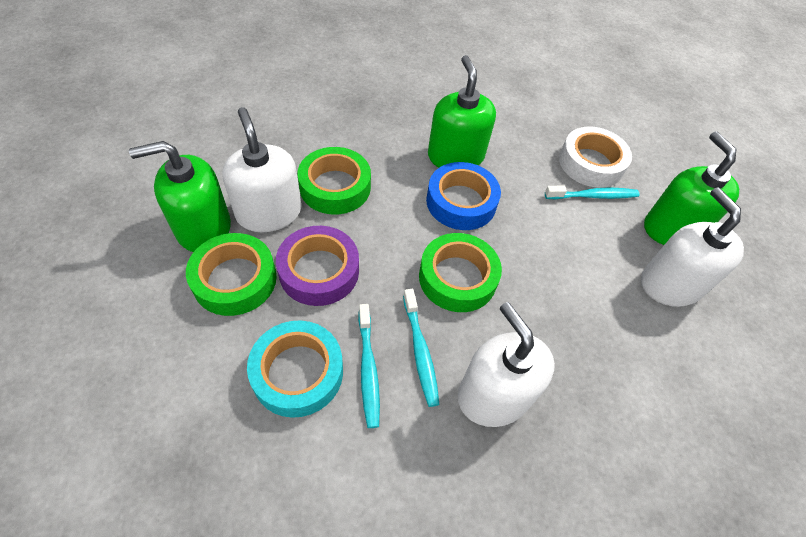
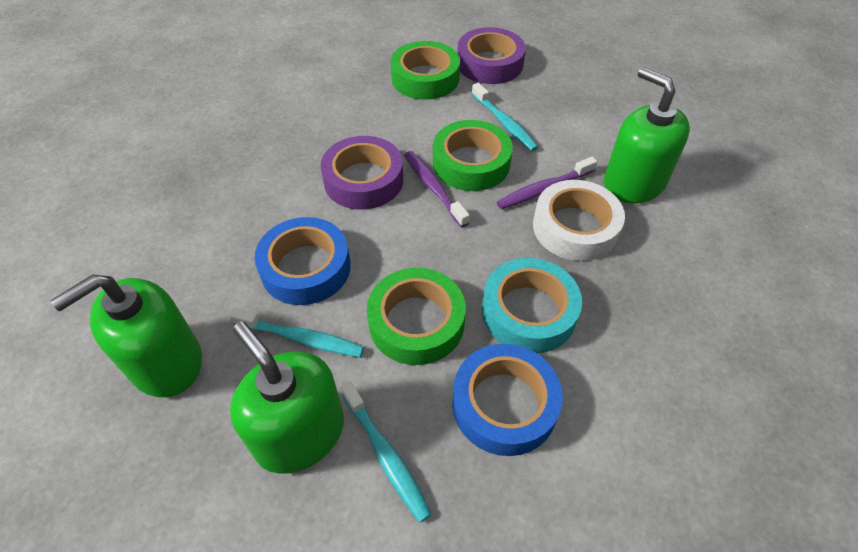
blue tape: 1 -> 2
purple tape: 1 -> 2
purple toothbrush: 0 -> 2
white soap dispenser: 3 -> 0

